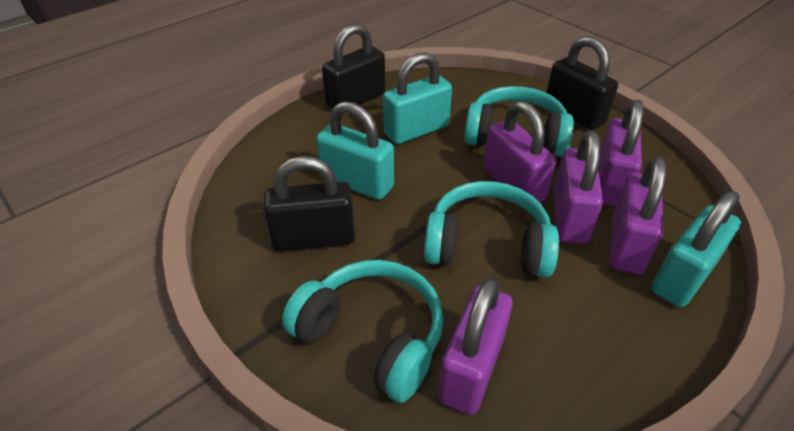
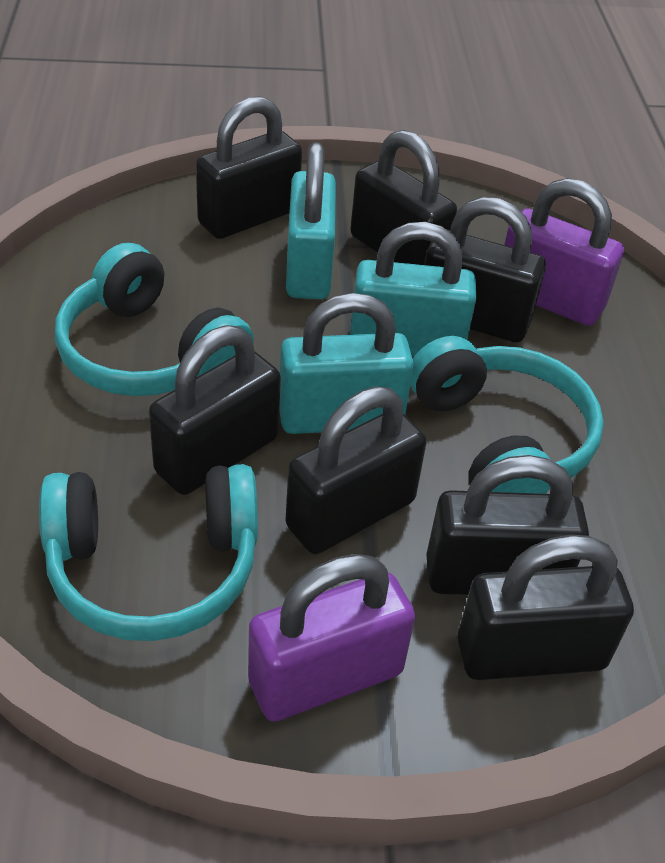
black padlock: 3 -> 7
purple padlock: 5 -> 2

